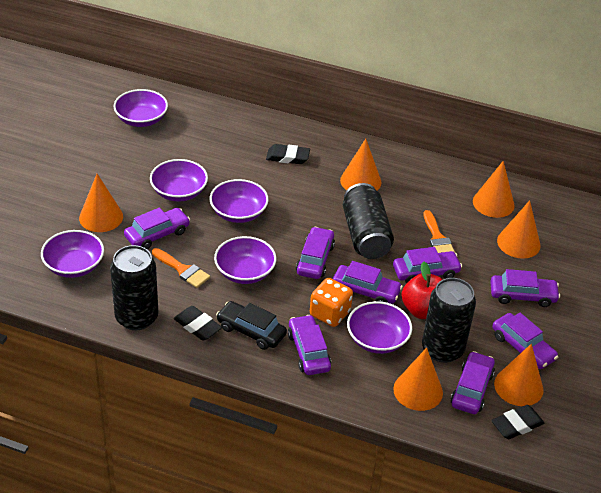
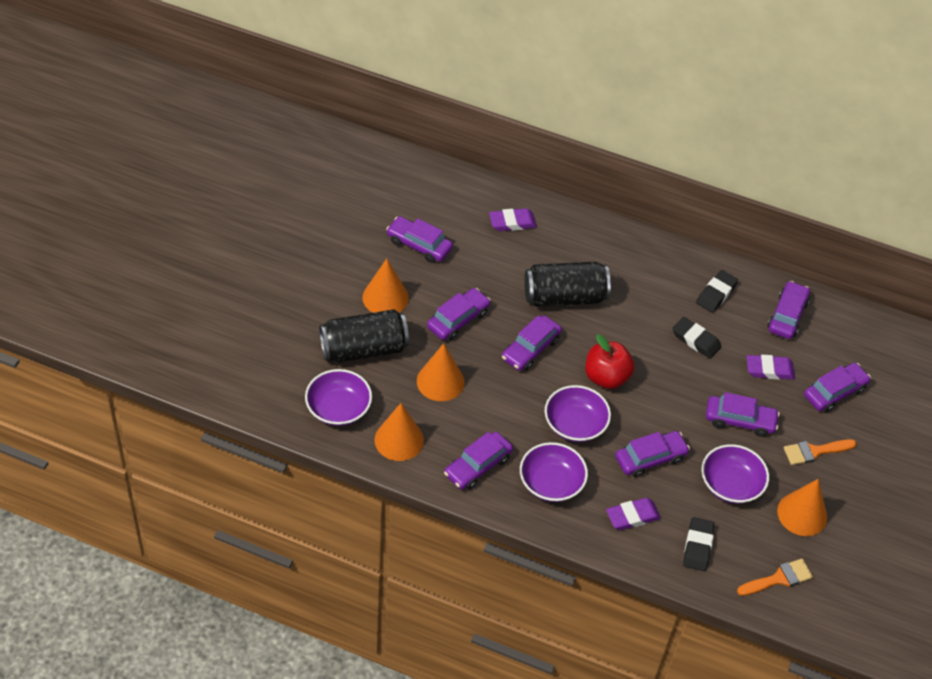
black can: 3 -> 2
black car: 1 -> 0
orange cone: 6 -> 4
orange dice: 1 -> 0
purple bowl: 6 -> 4
purple eraser: 0 -> 3

